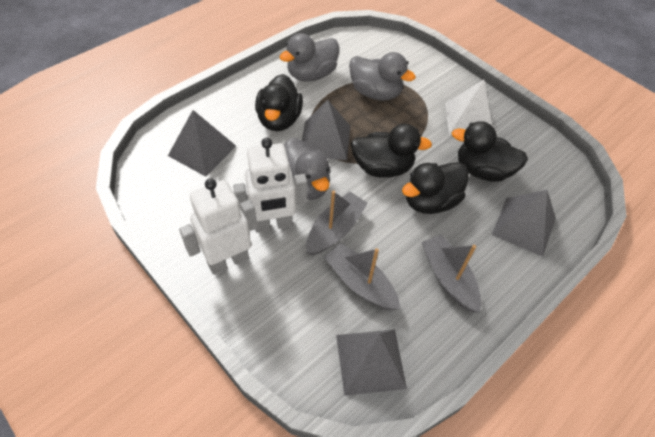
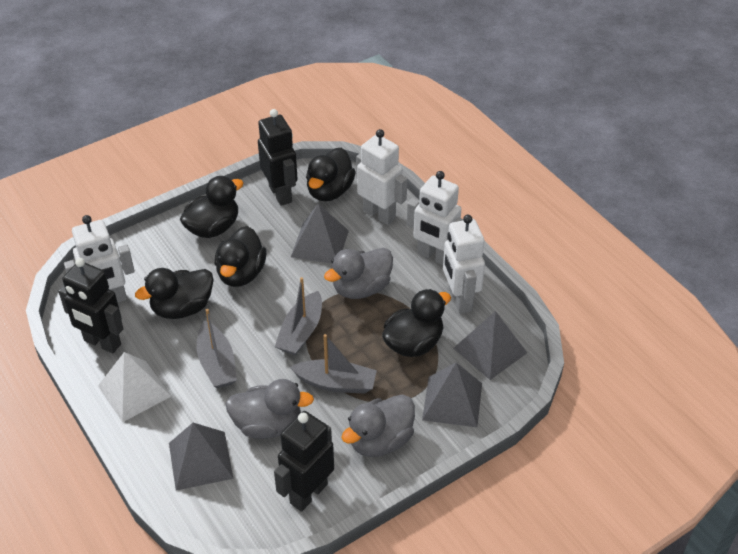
black duck: 4 -> 5
black robot: 0 -> 3
white robot: 2 -> 4

